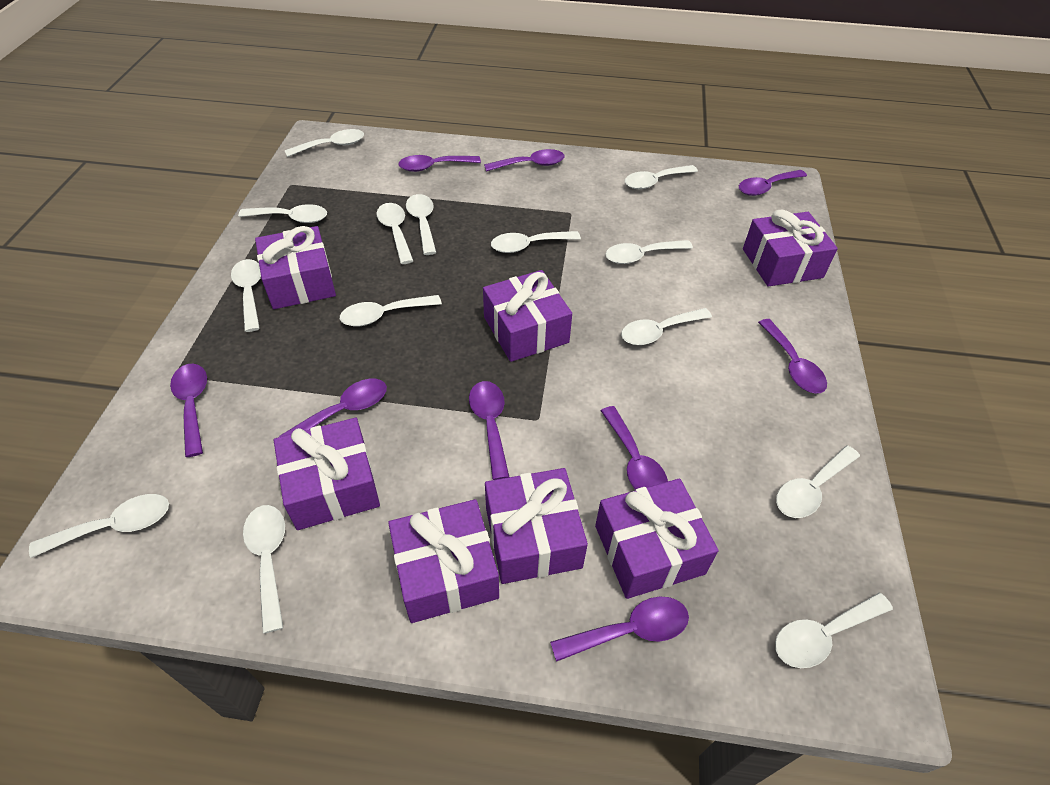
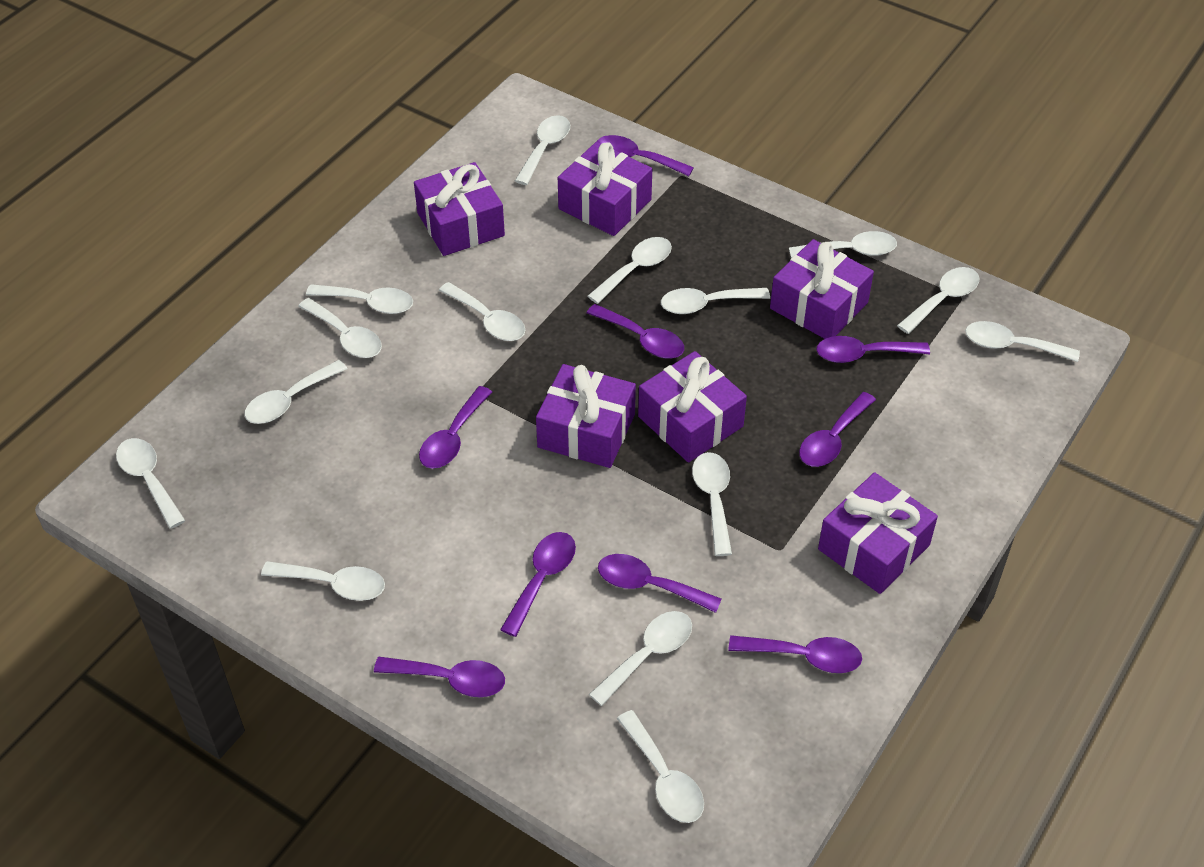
purple gift: 7 -> 6
white spoon: 14 -> 15

